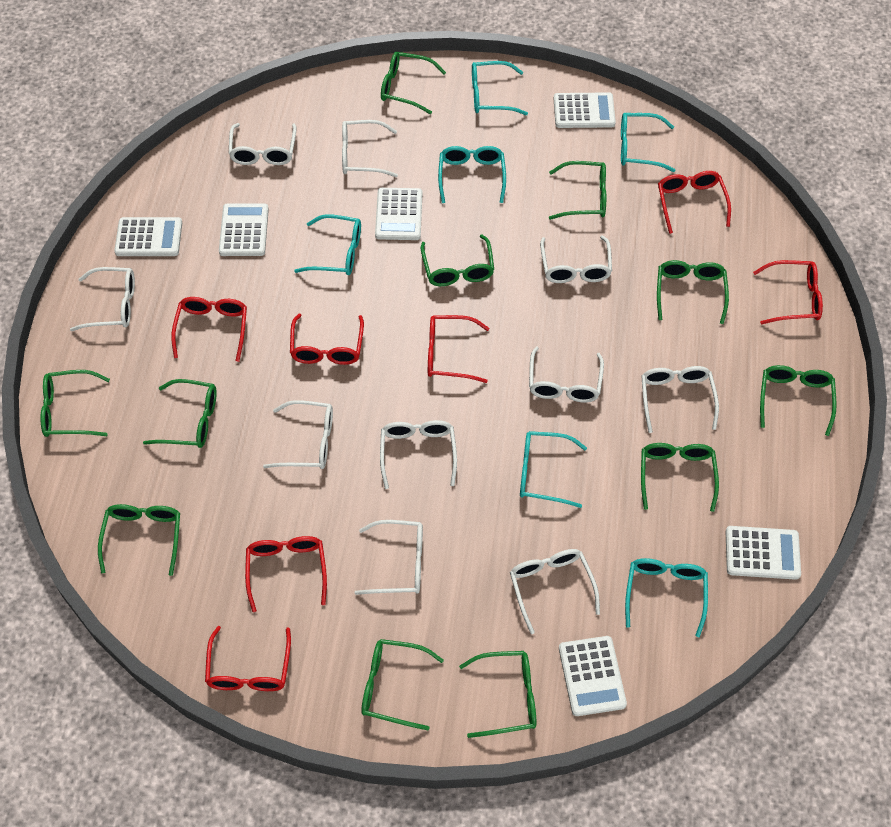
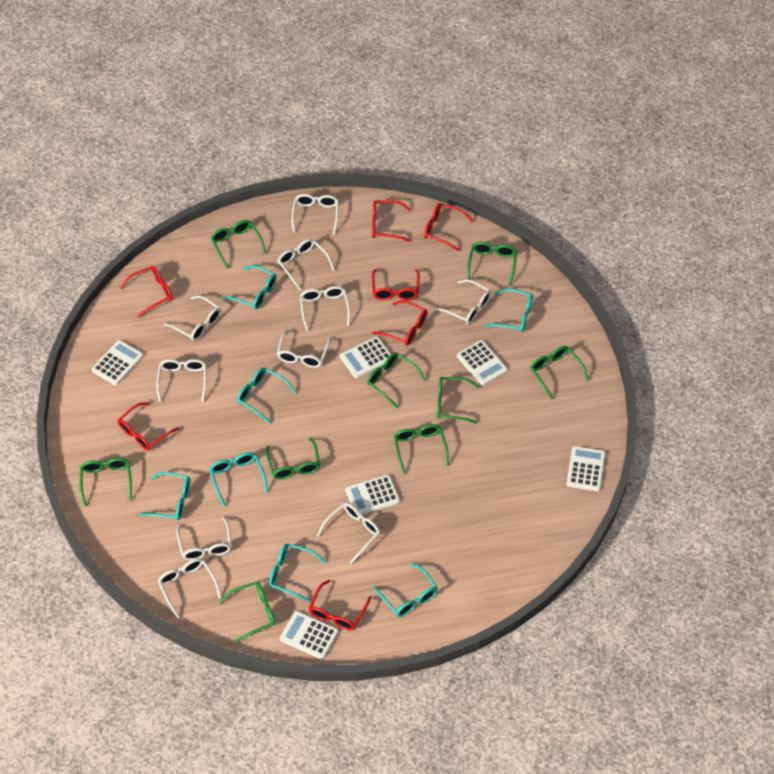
green glasses: 11 -> 9
turquoise glasses: 6 -> 7

